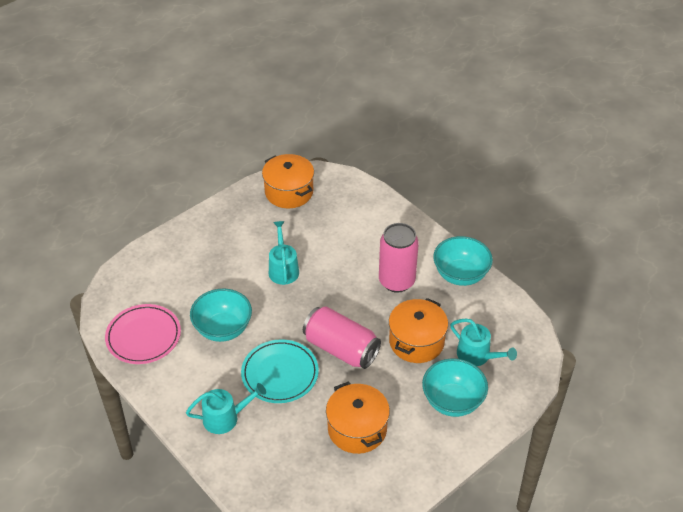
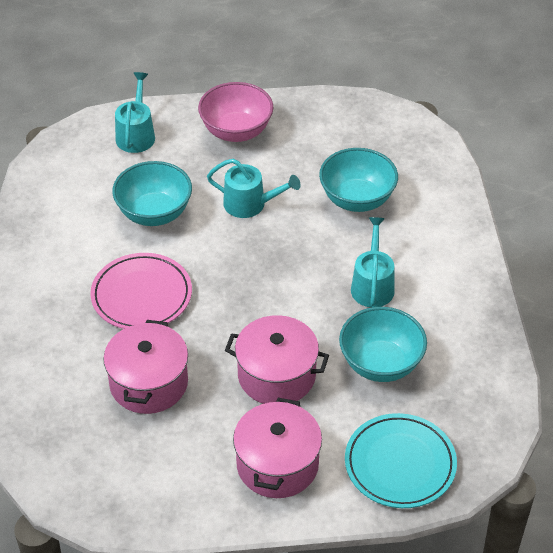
orange pot: 3 -> 0
pink bowl: 0 -> 1
pink can: 2 -> 0
pink pot: 0 -> 3

